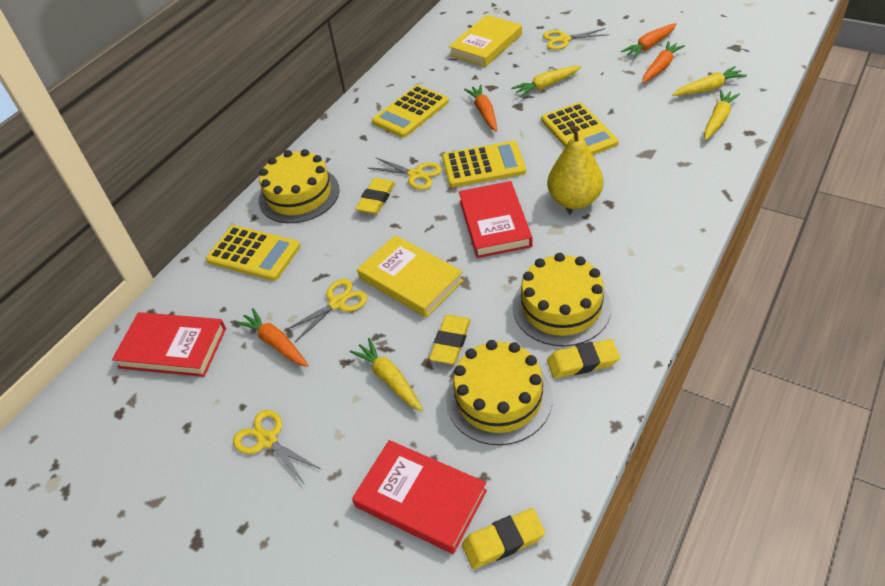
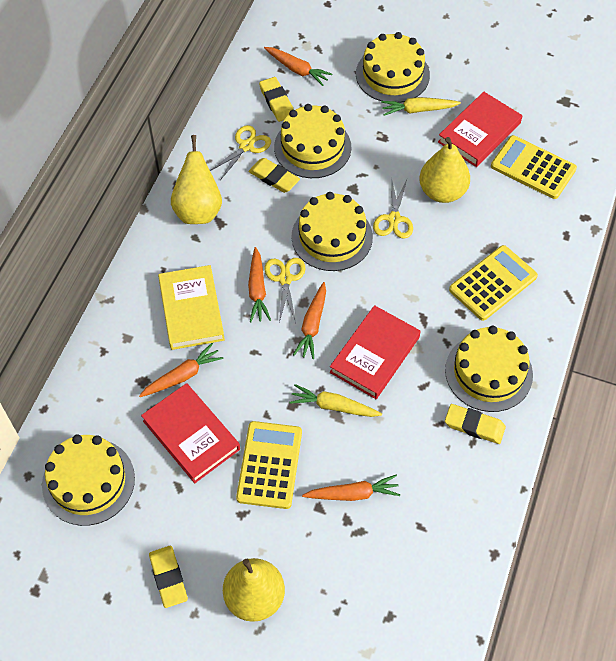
orange carrot: 4 -> 5
yellow book: 2 -> 1
yellow cake: 3 -> 5
yellow calculator: 4 -> 3
yellow carrot: 4 -> 2
yellow pear: 1 -> 3
yellow scissors: 4 -> 3

